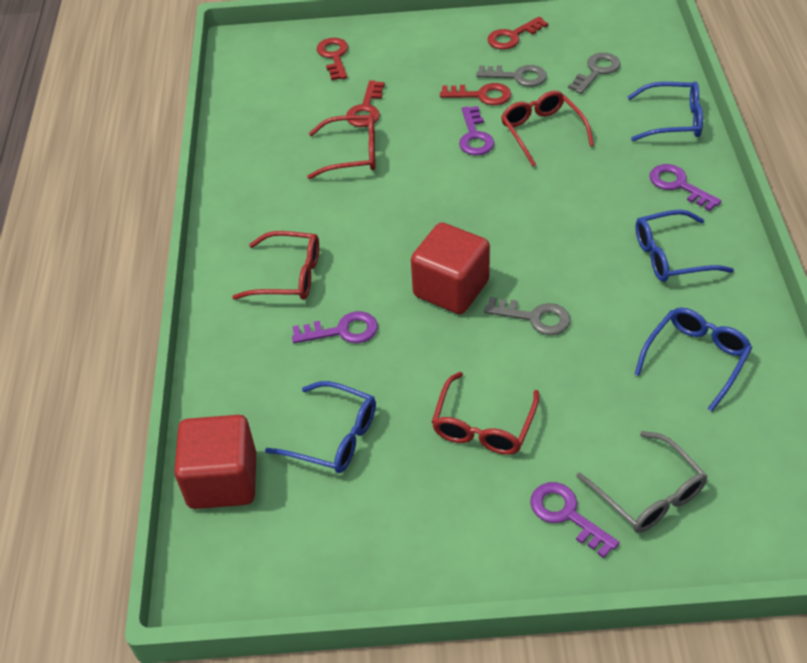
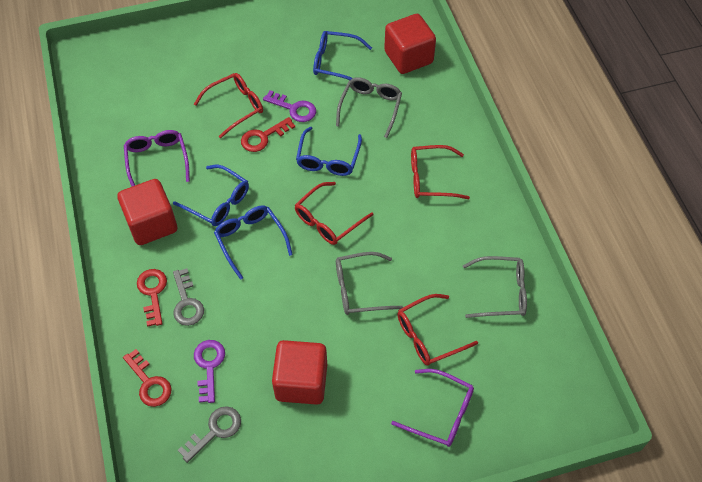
grey glasses: 1 -> 3
grey key: 3 -> 2
purple glasses: 0 -> 2
purple key: 4 -> 2
red cube: 2 -> 3
red key: 4 -> 3

